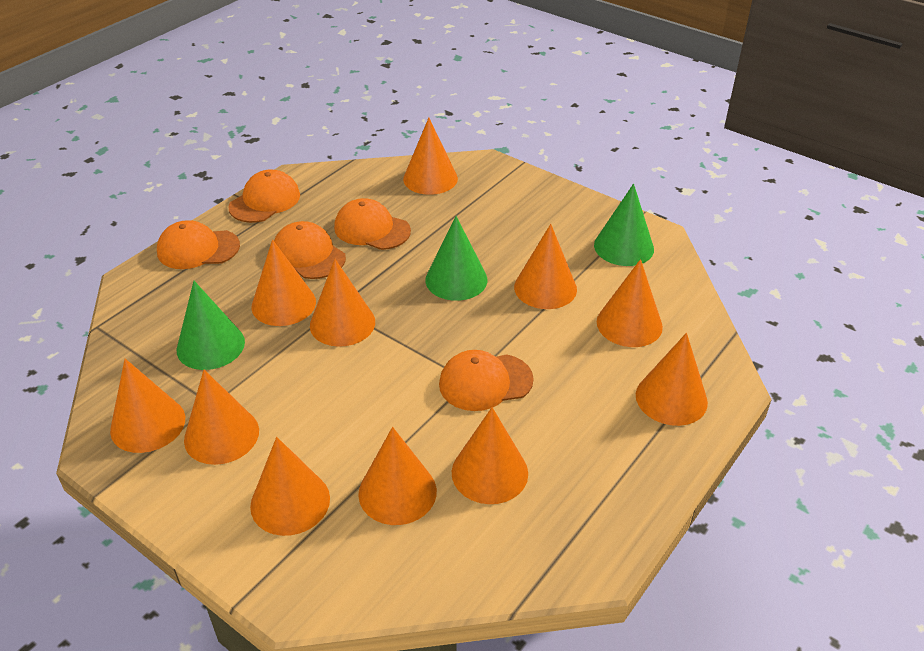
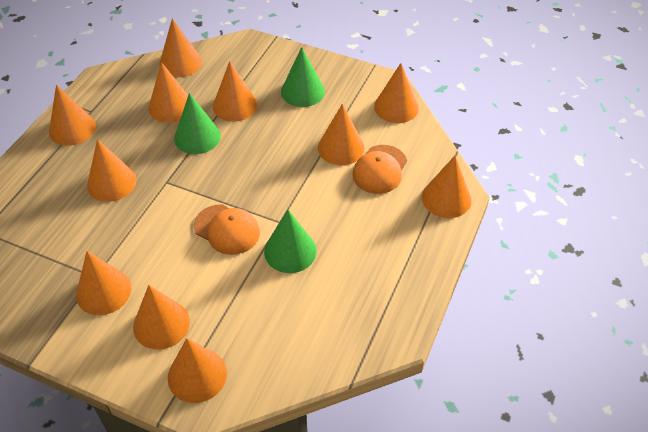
orange cap: 5 -> 2

